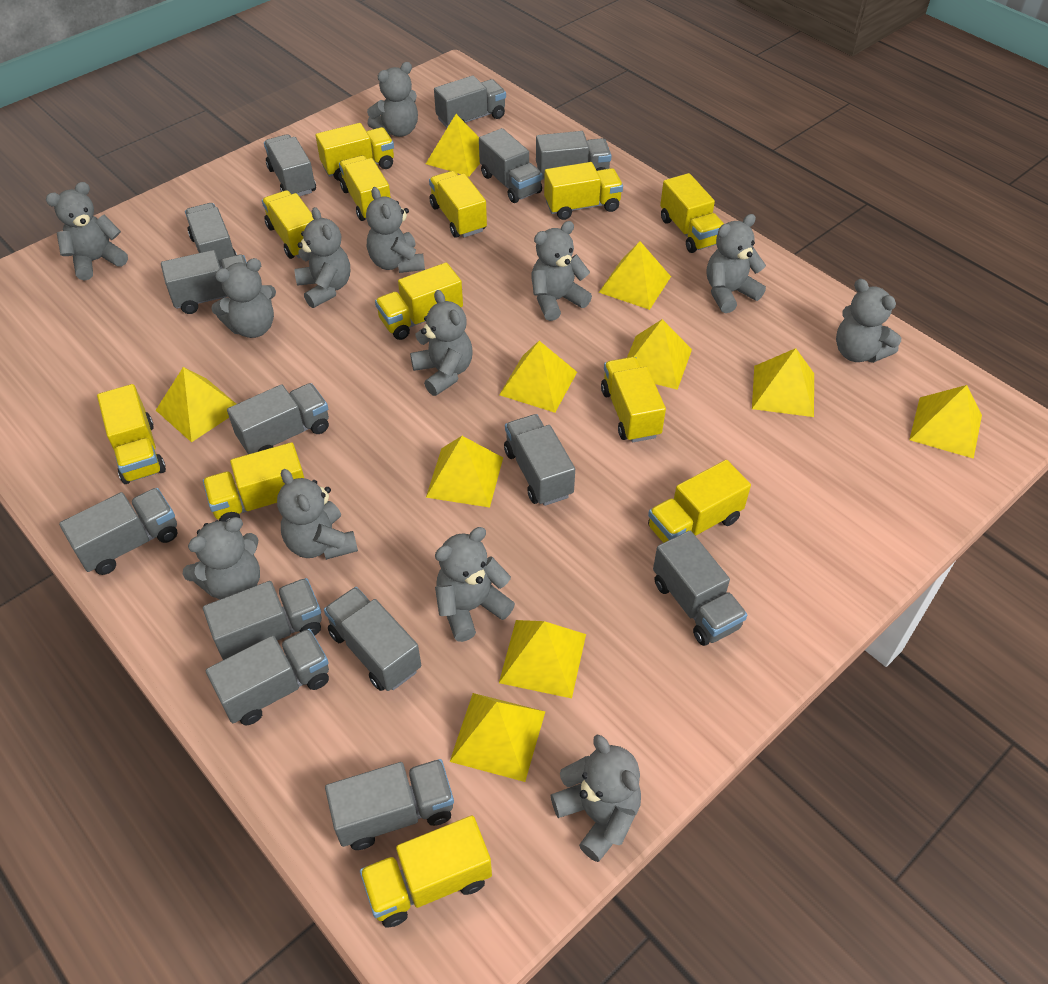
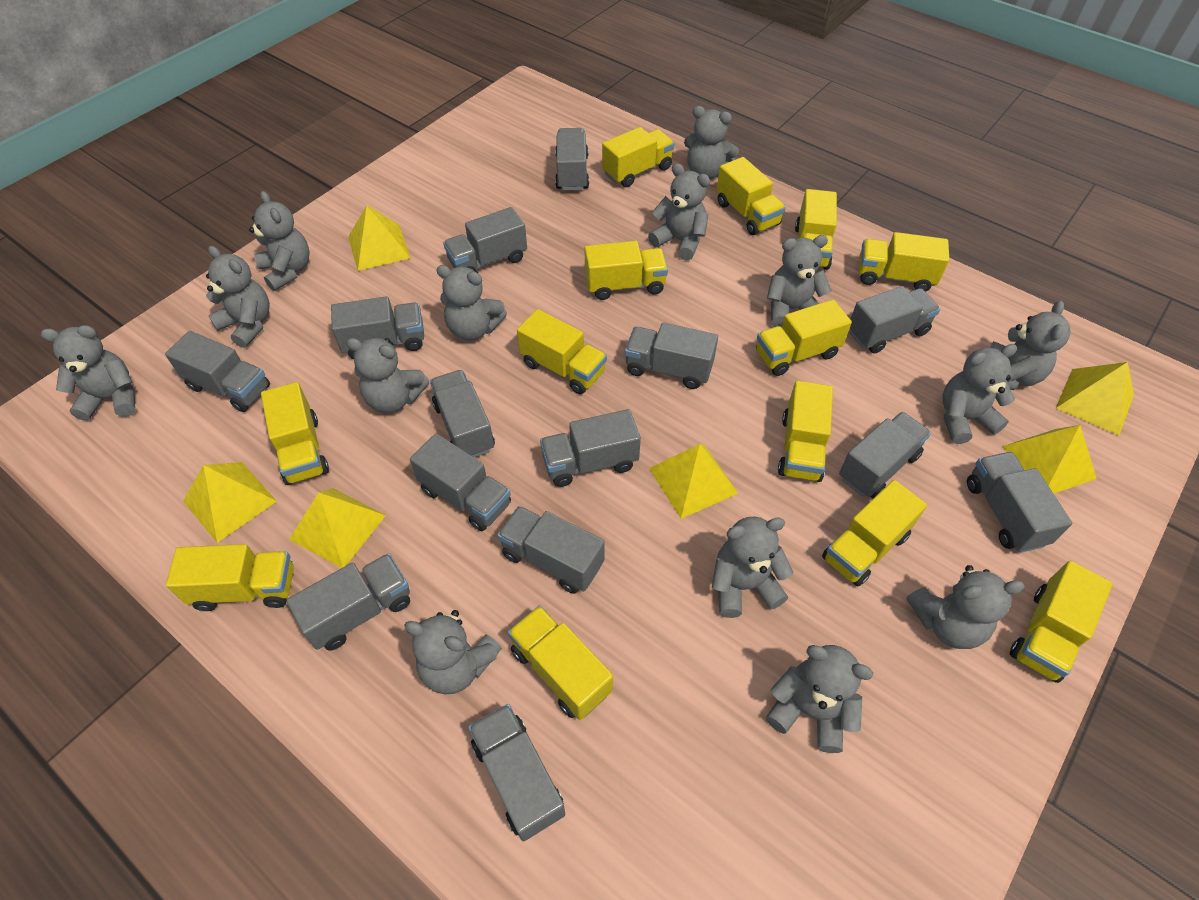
grey teddy bear: 13 -> 14
yellow pyramid: 10 -> 6
yellow truck: 12 -> 13

